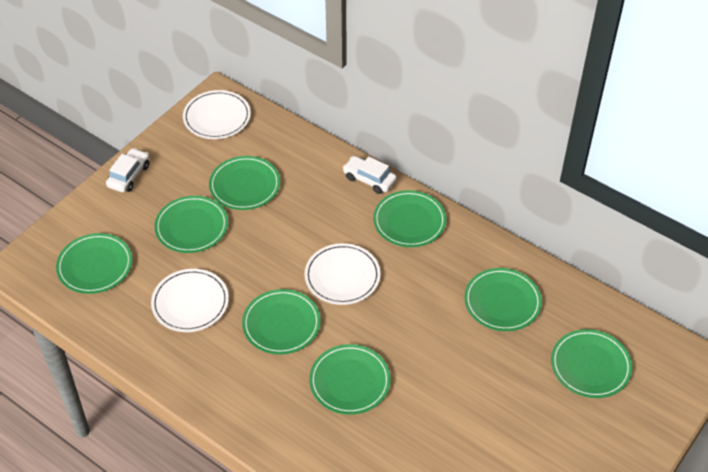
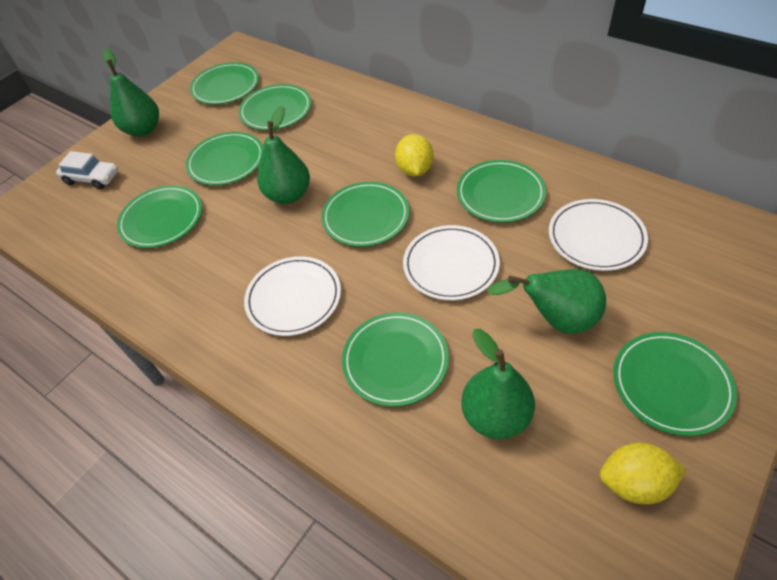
green pear: 0 -> 4
white car: 2 -> 1
yellow lemon: 0 -> 2

